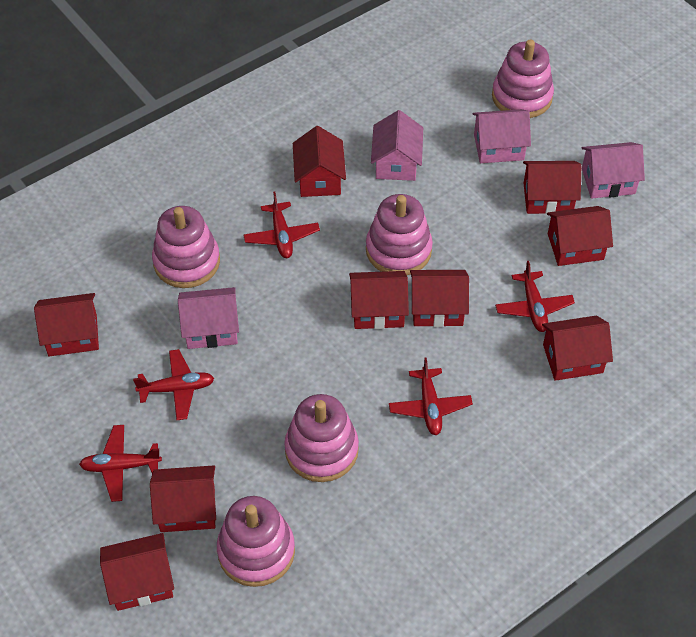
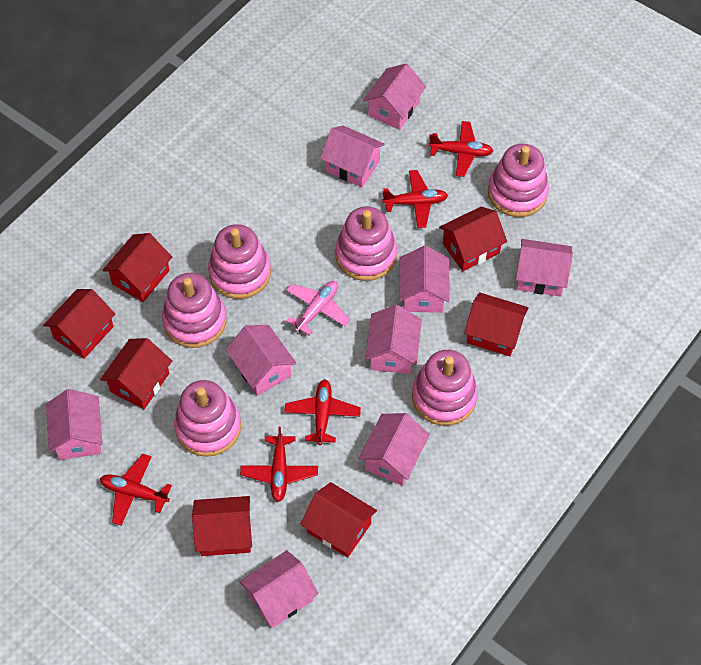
pink house: 4 -> 9
pink plane: 0 -> 1
pink stacking toy: 5 -> 6
red house: 9 -> 7

